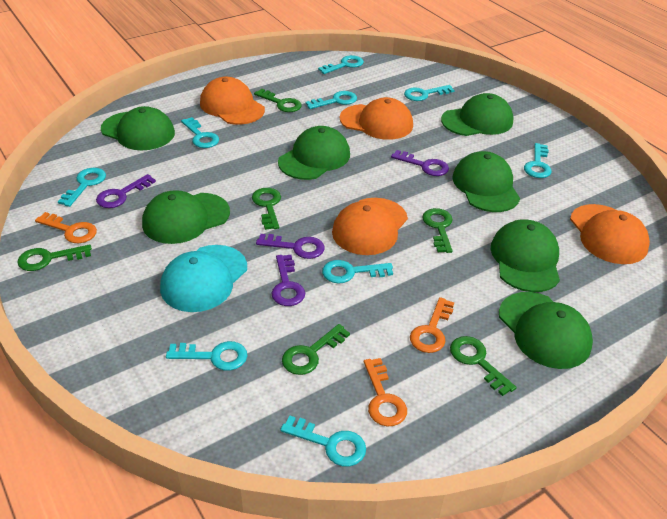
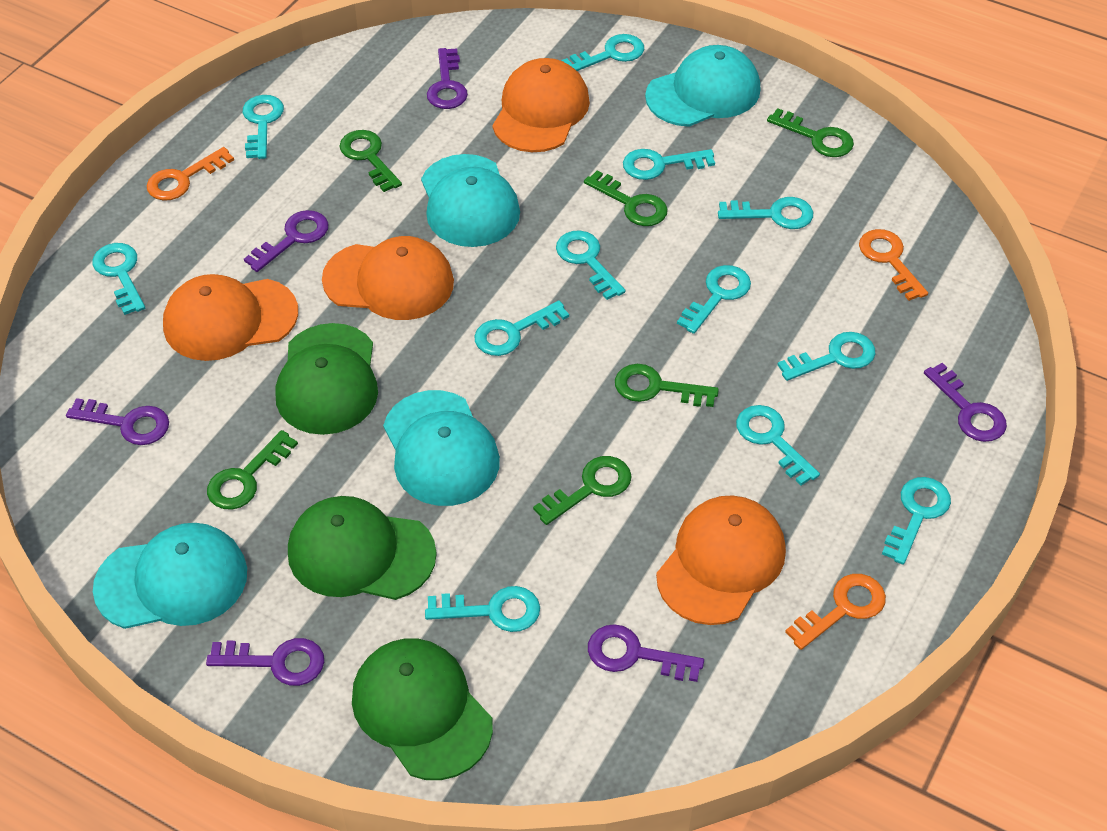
green cap: 7 -> 3
purple key: 4 -> 6
turquoise cap: 1 -> 4
turquoise key: 9 -> 12

